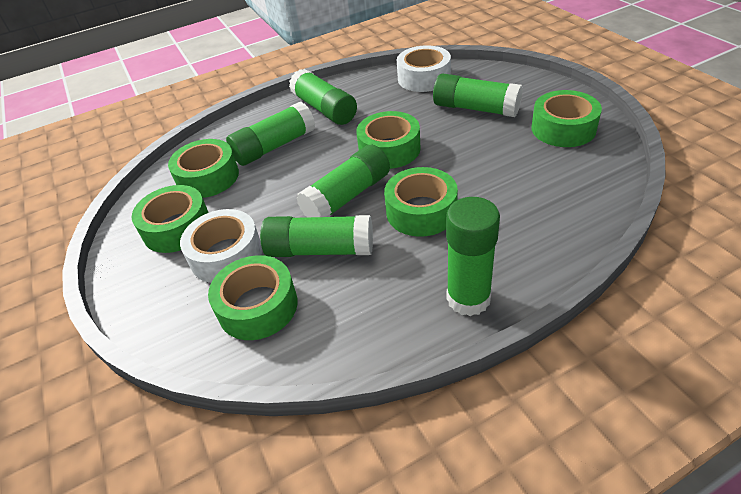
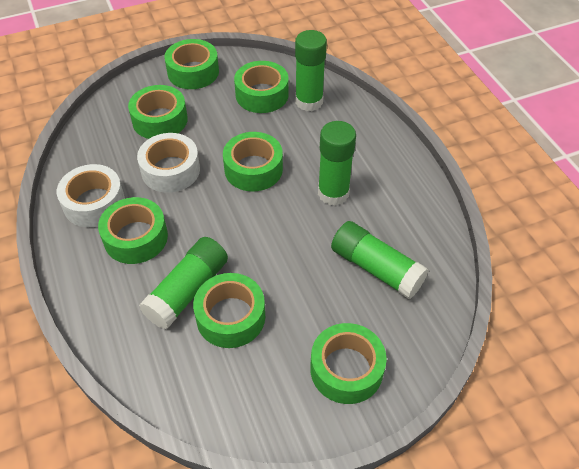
green glue stick: 6 -> 4
green tape: 6 -> 7

